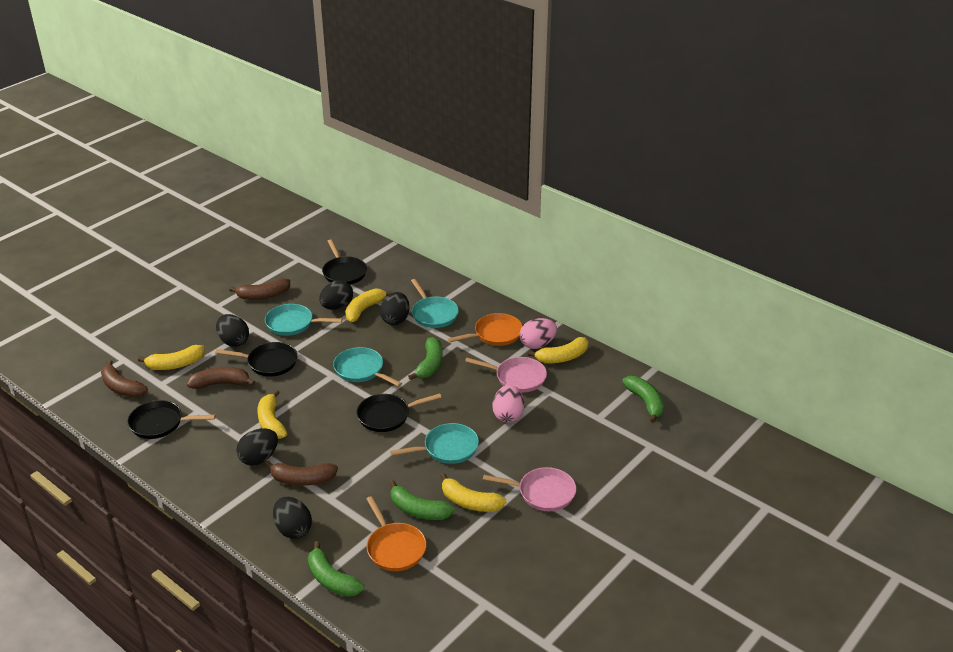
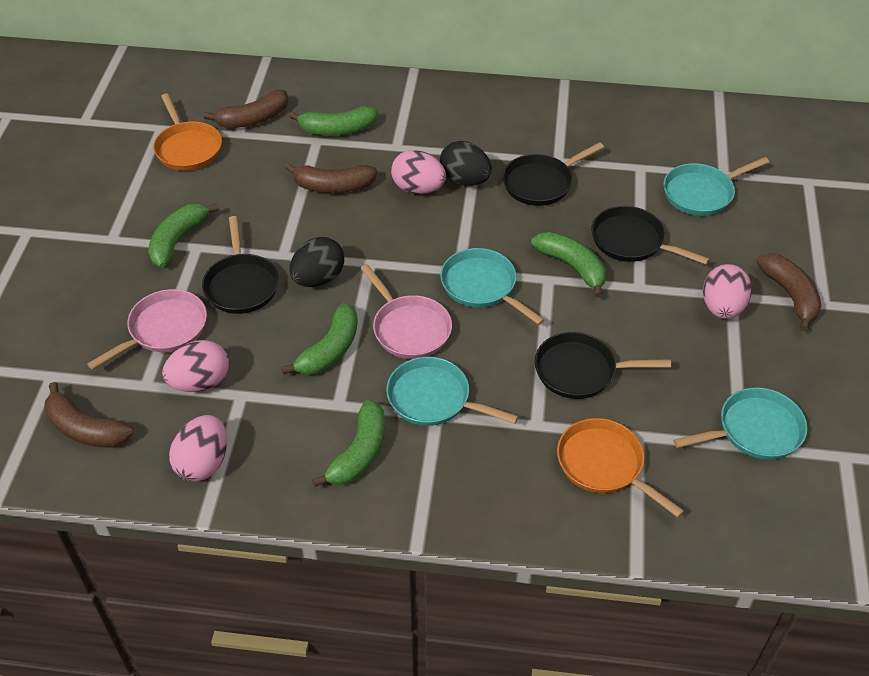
black egg: 5 -> 2
green banana: 4 -> 5
pink egg: 2 -> 4
yellow banana: 5 -> 0

